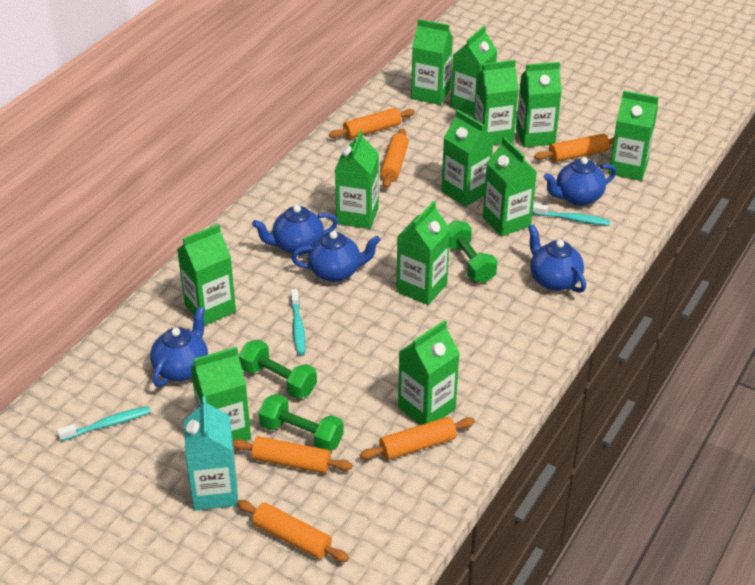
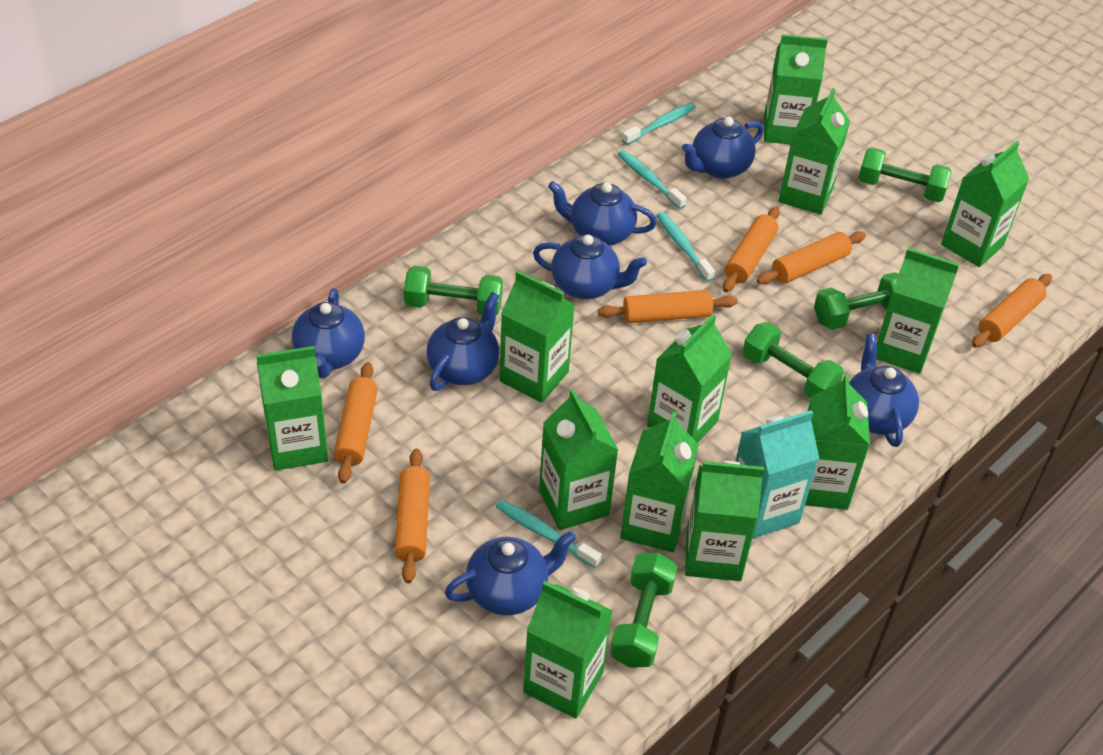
blue teapot: 5 -> 7
green dumbbell: 3 -> 5
turquoise toothbrush: 3 -> 4

